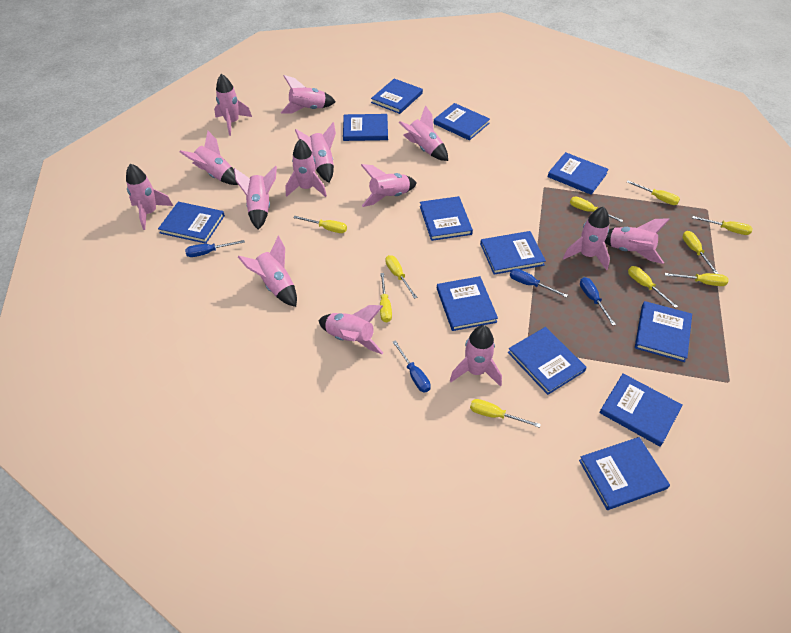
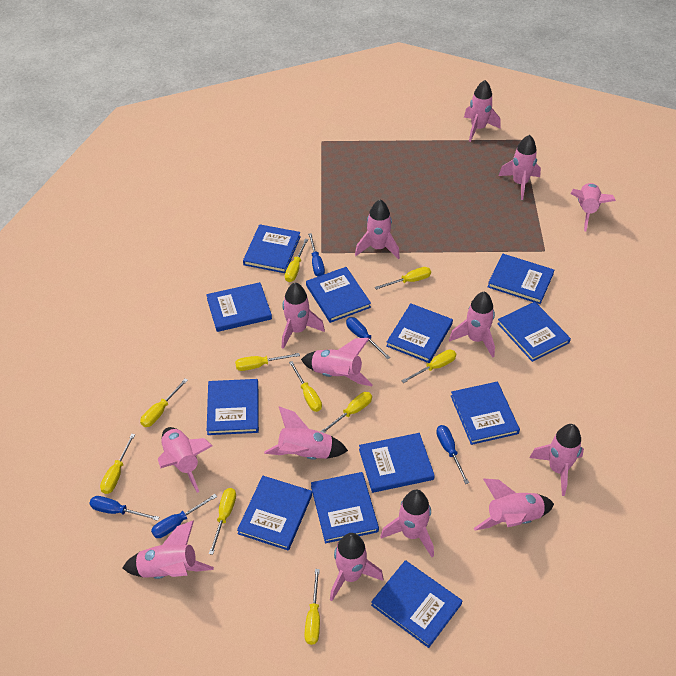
blue screwdriver: 4 -> 5

